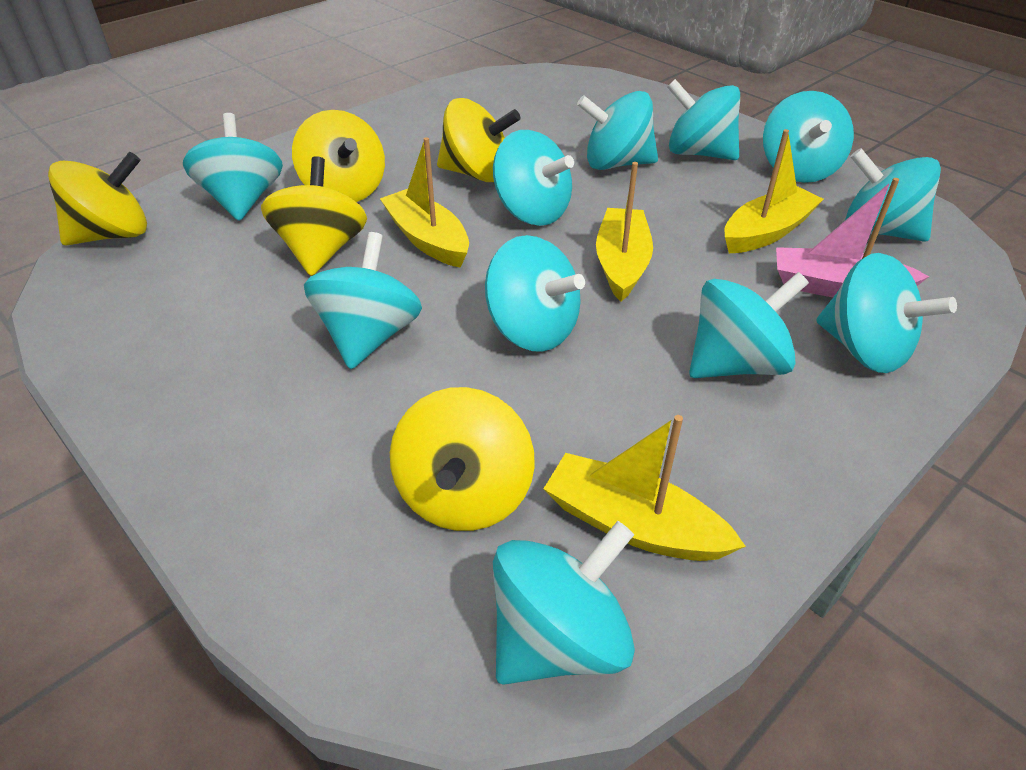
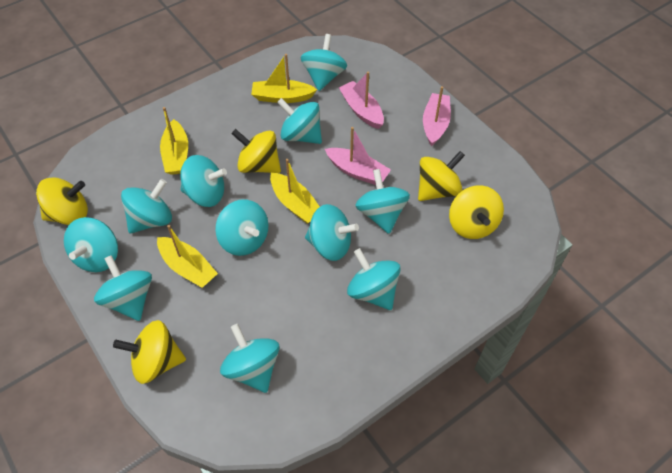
pink boat: 1 -> 3

